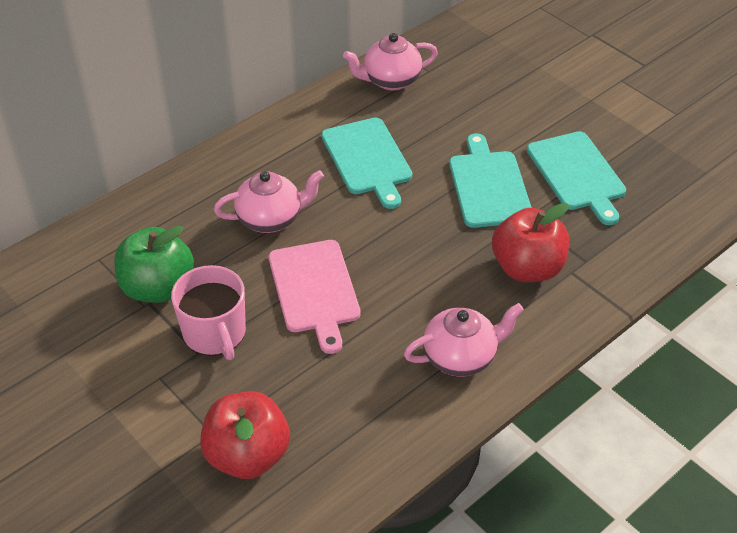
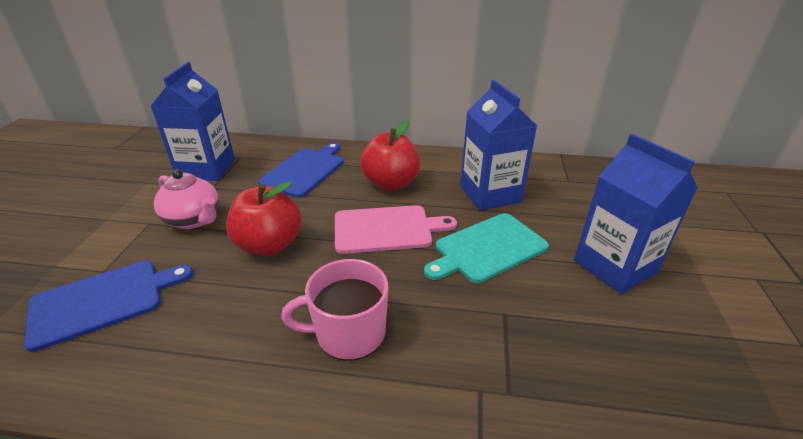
blue carton: 0 -> 3
blue cutting board: 0 -> 2
green apple: 1 -> 0
pink teapot: 3 -> 1
turquoise cutting board: 3 -> 1

